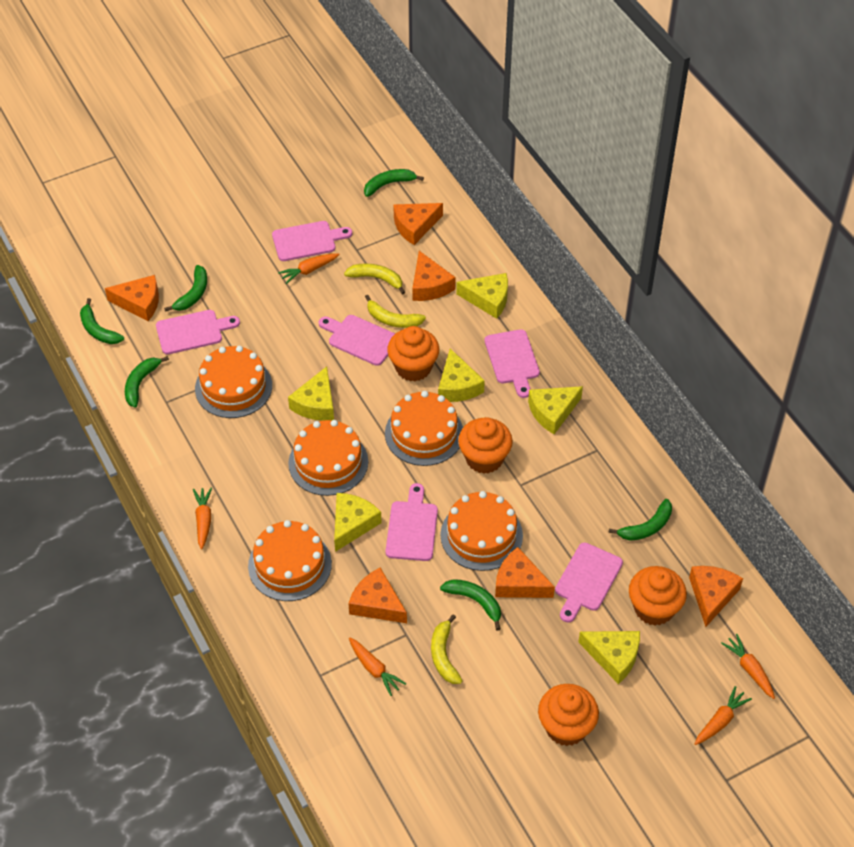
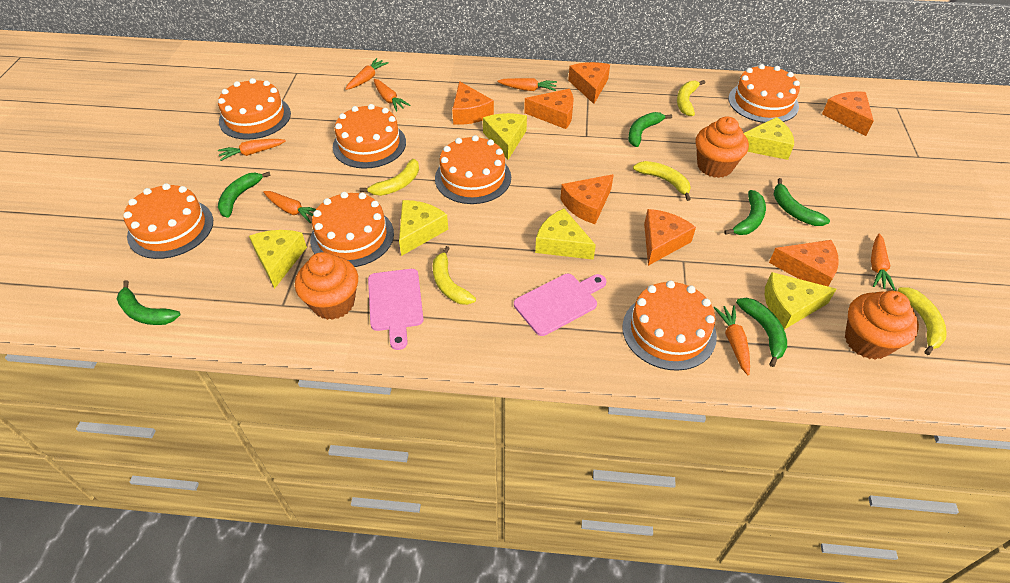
orange cake: 5 -> 7
orange carrot: 5 -> 7
orange cheese: 6 -> 7
orange cupcake: 4 -> 3
pink cutting board: 6 -> 2
yellow banana: 3 -> 5

